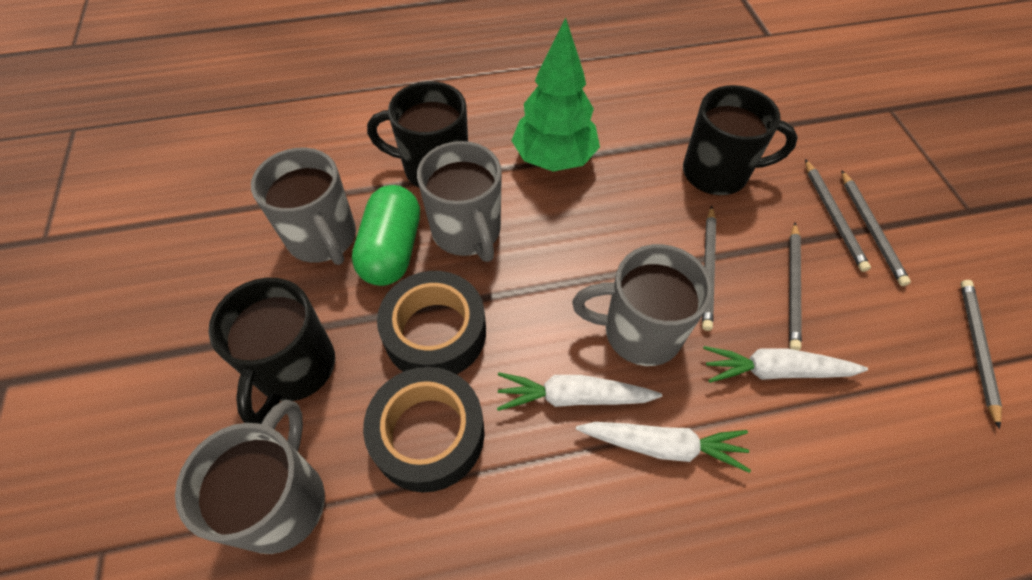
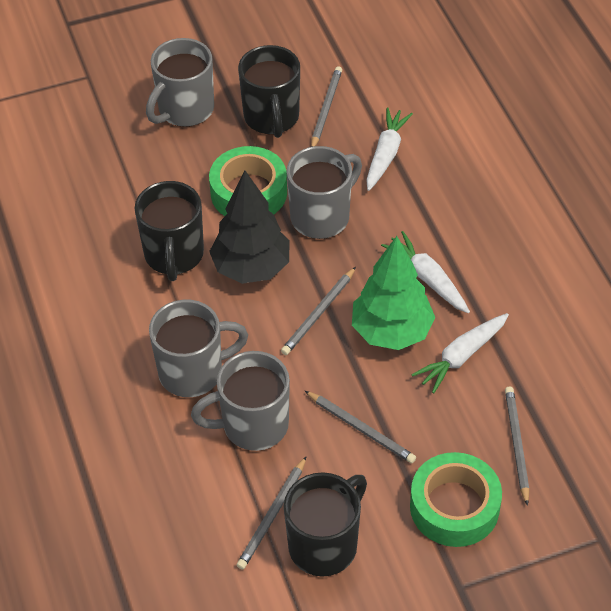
black tape: 2 -> 0
black tree: 0 -> 1
green capsule: 1 -> 0
green tape: 0 -> 2

